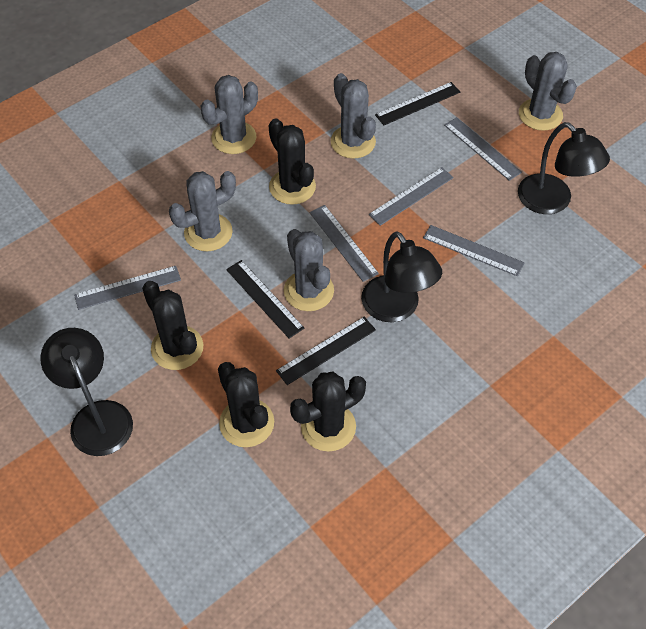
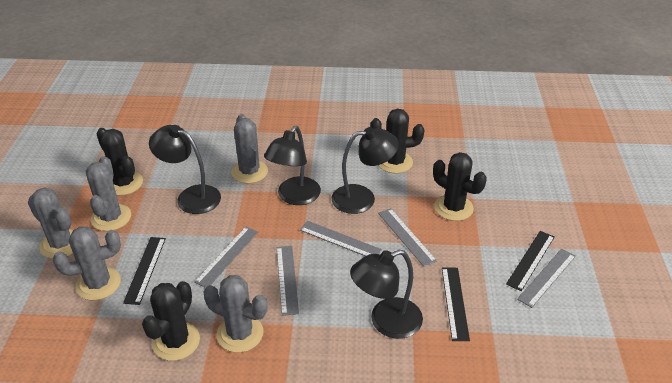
black lamp: 3 -> 4

